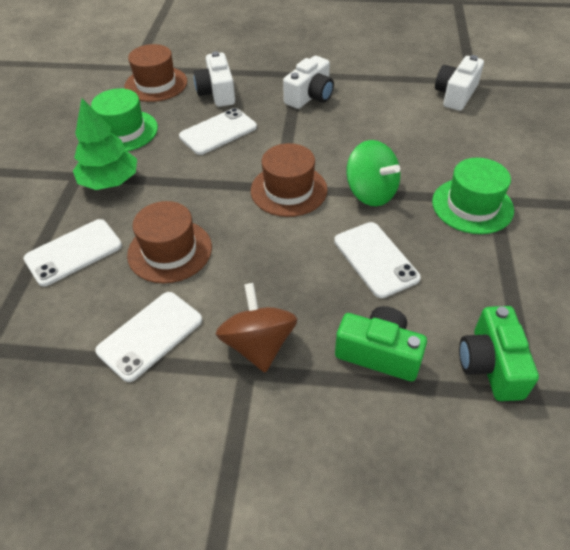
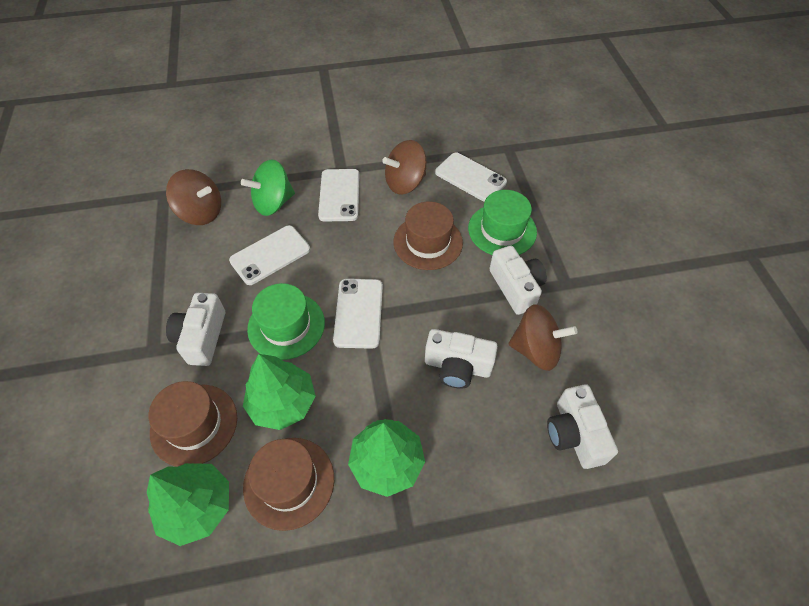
brown spinning top: 1 -> 3
green camera: 2 -> 0
green tree: 1 -> 3
white camera: 3 -> 4

